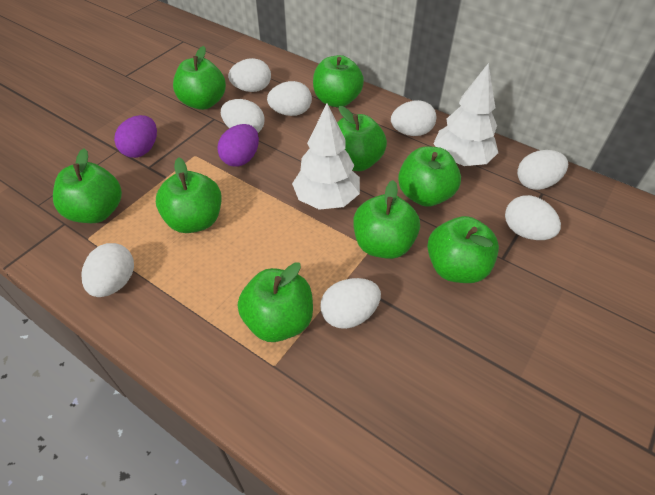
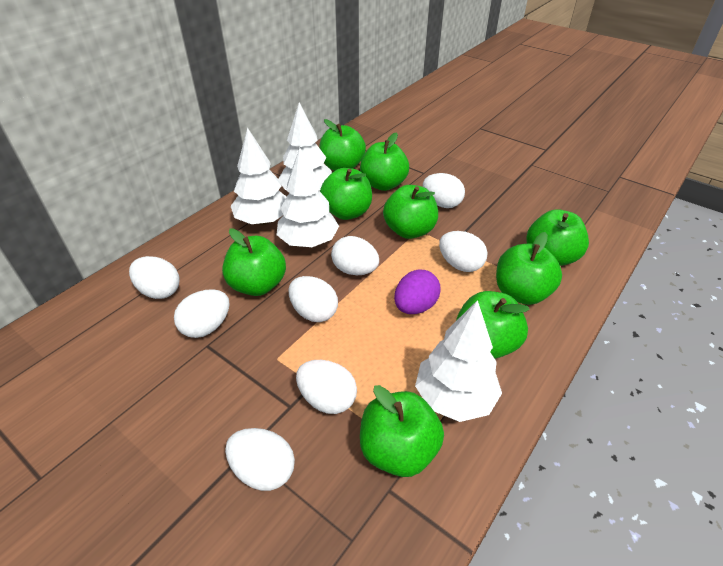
purple egg: 2 -> 1
white tree: 2 -> 4

